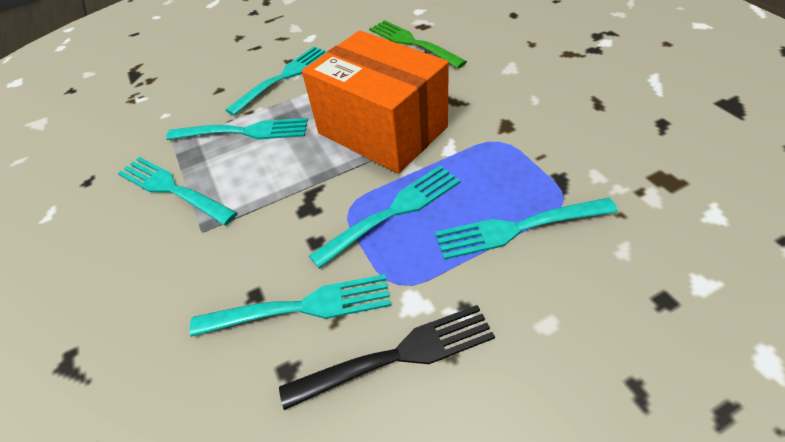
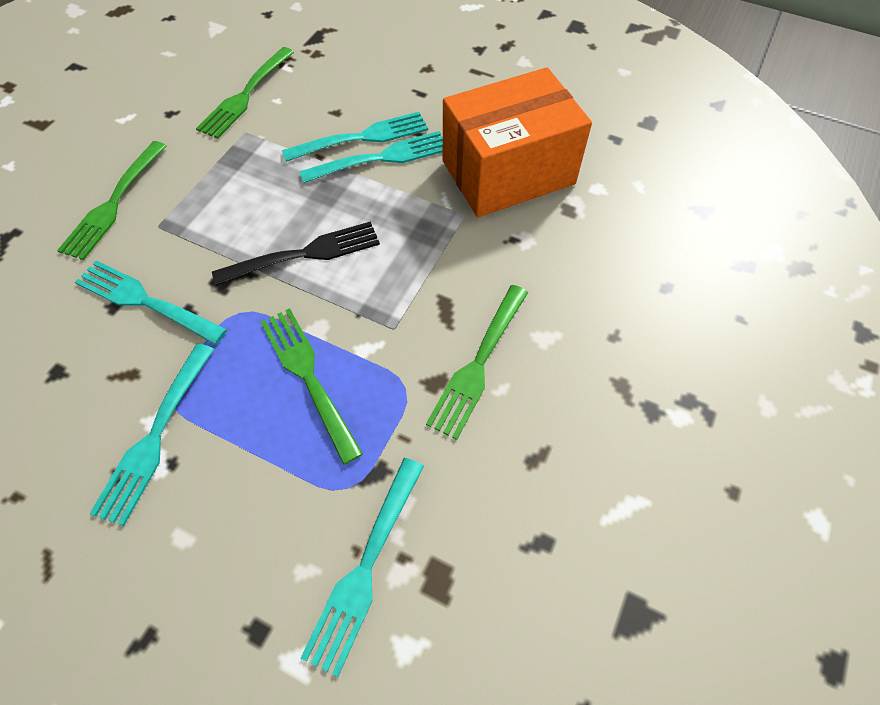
green fork: 1 -> 4
turquoise fork: 6 -> 5

